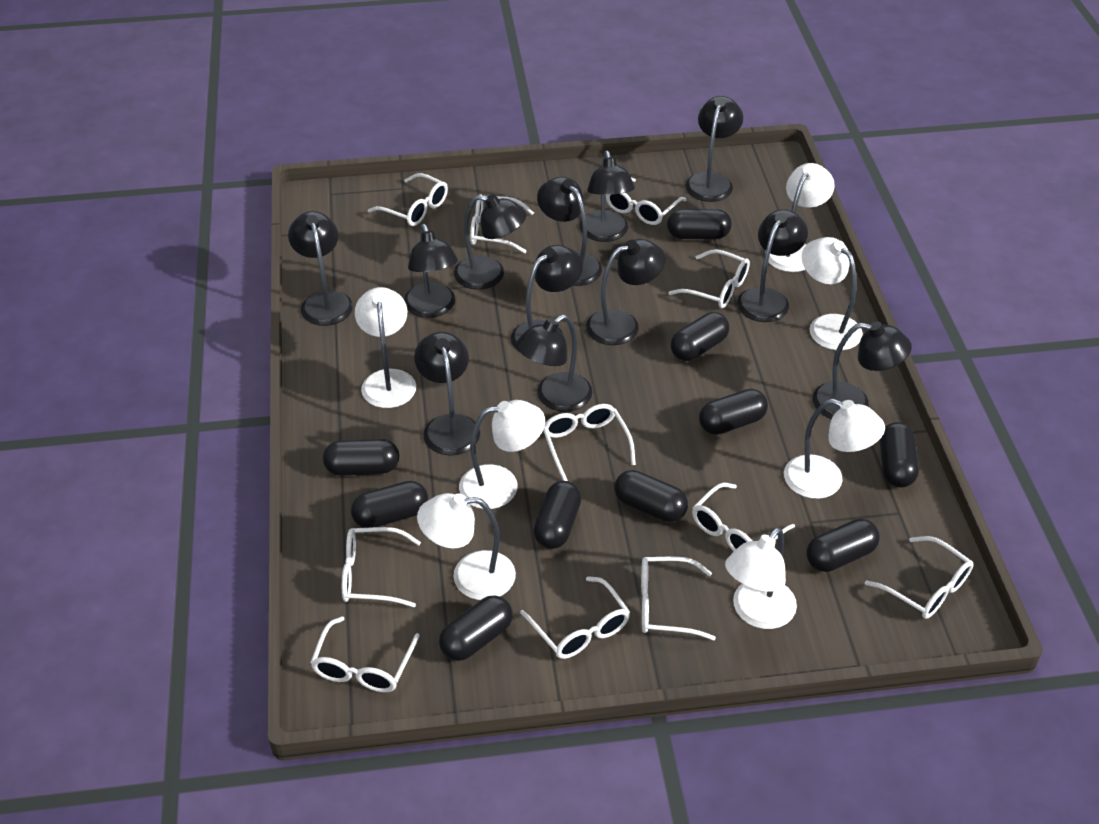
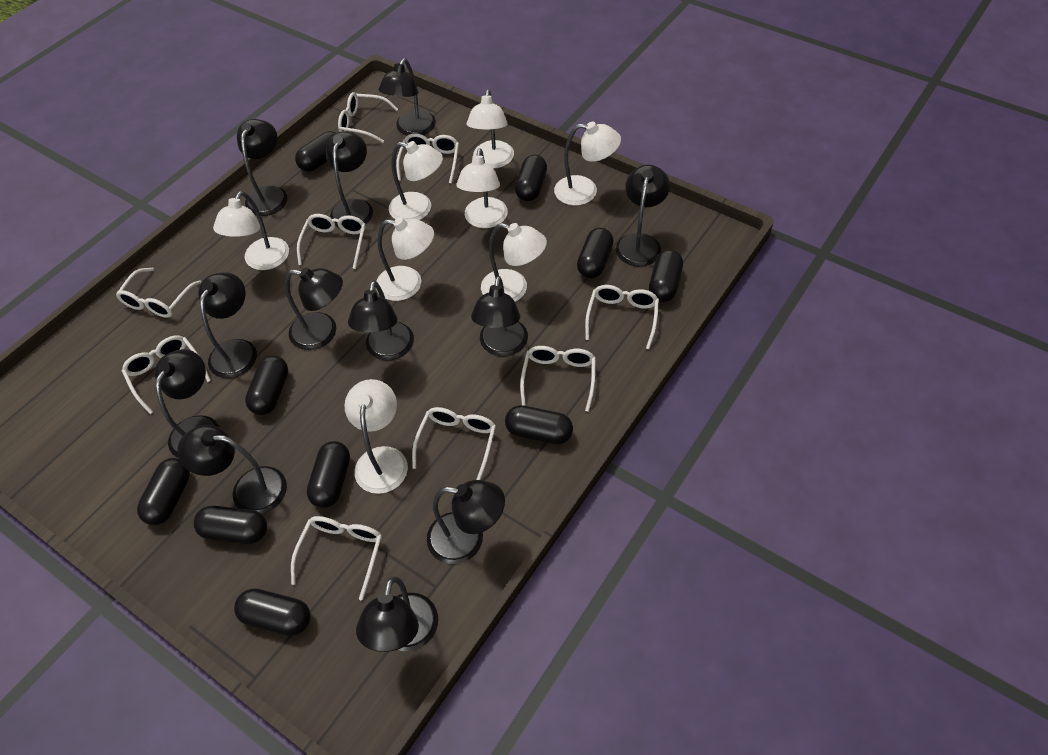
white glasses: 11 -> 9
white lamp: 7 -> 8

